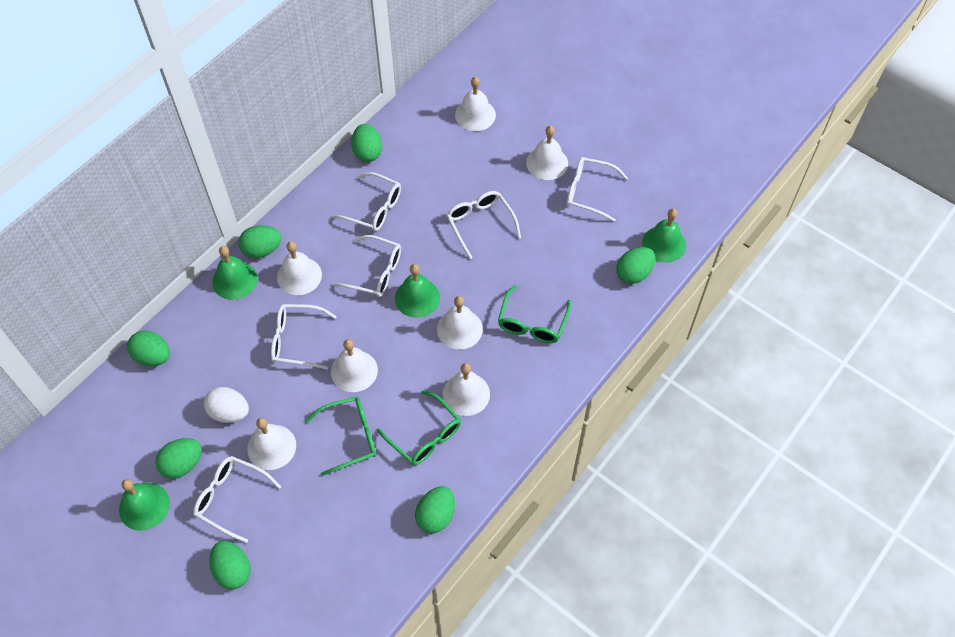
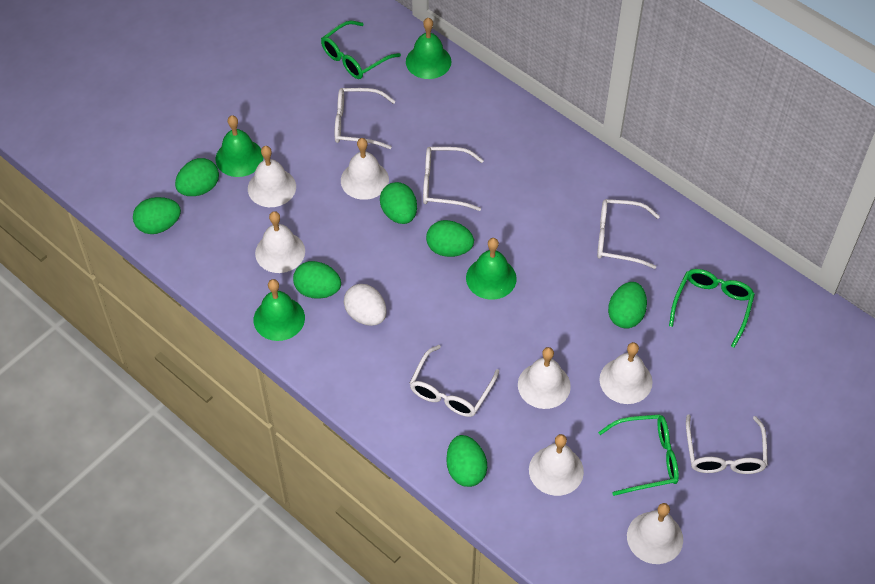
white glasses: 6 -> 5

